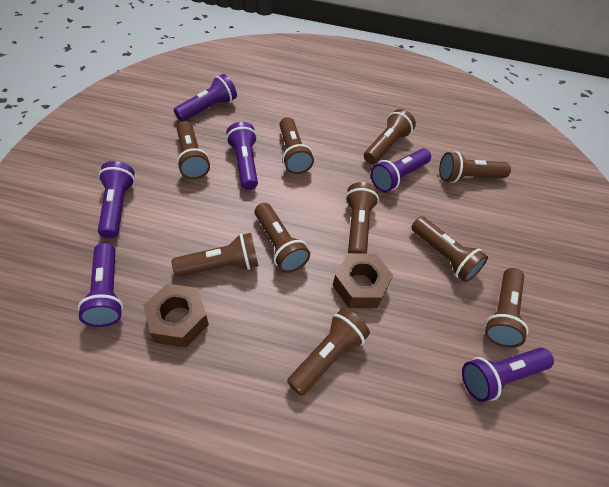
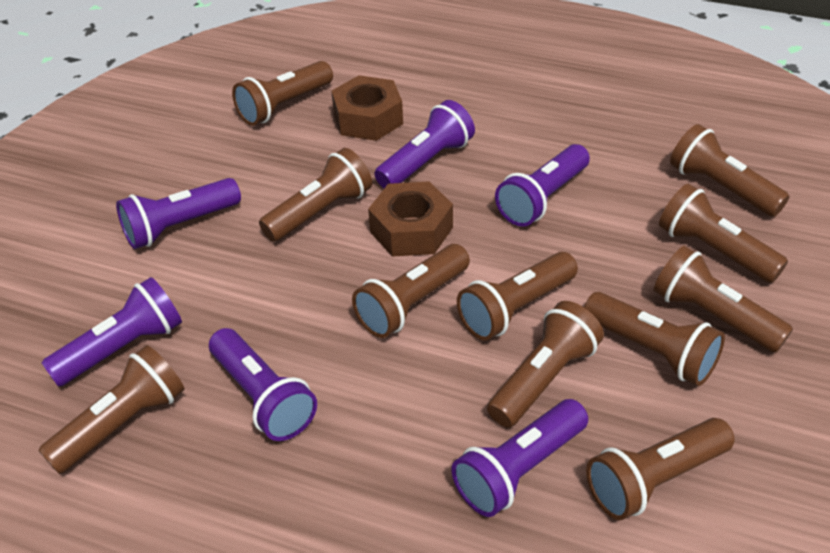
brown flashlight: 10 -> 11

